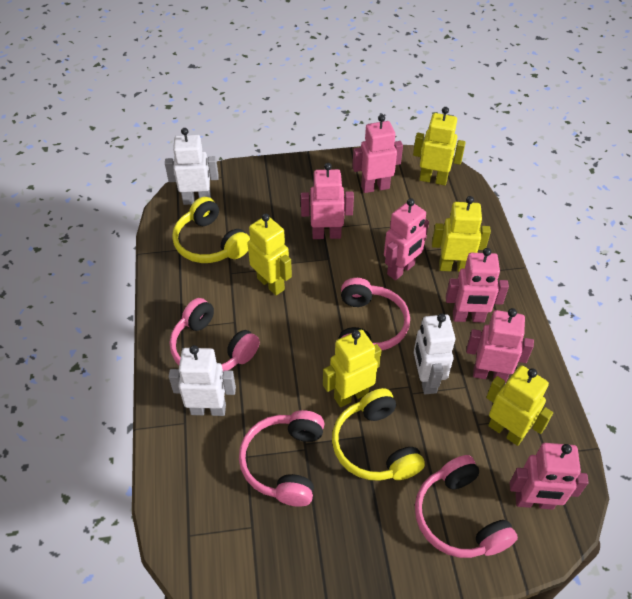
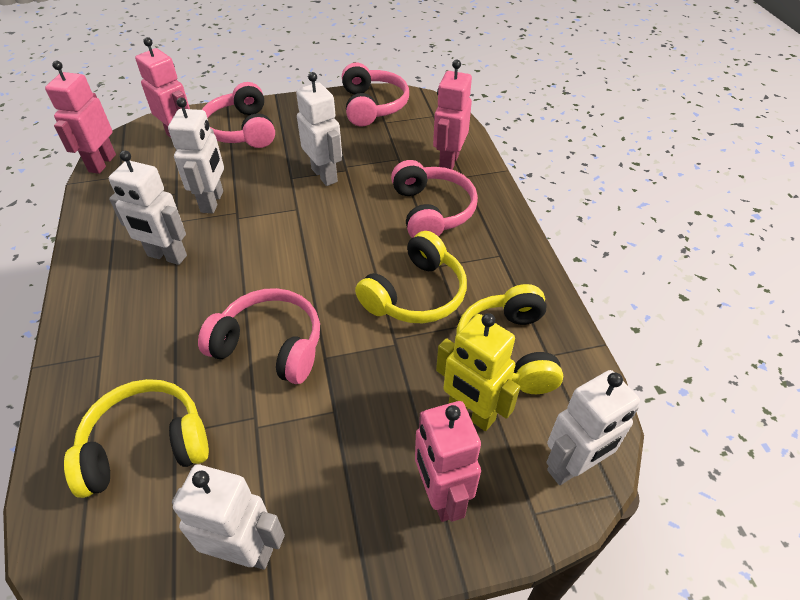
pink robot: 6 -> 4
white robot: 3 -> 5
yellow headphones: 2 -> 3
yellow robot: 5 -> 1

